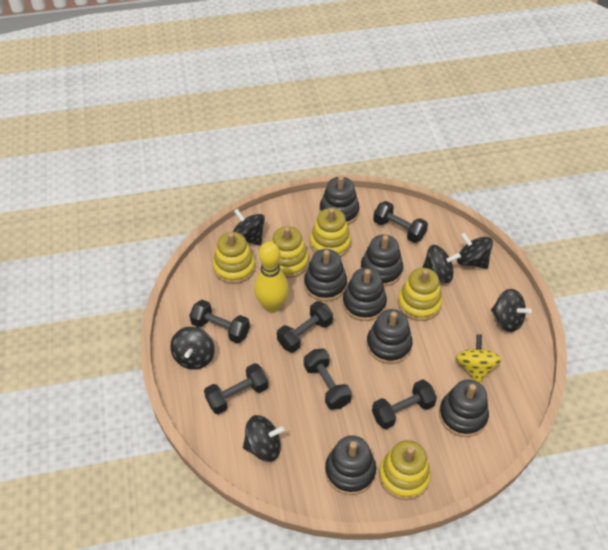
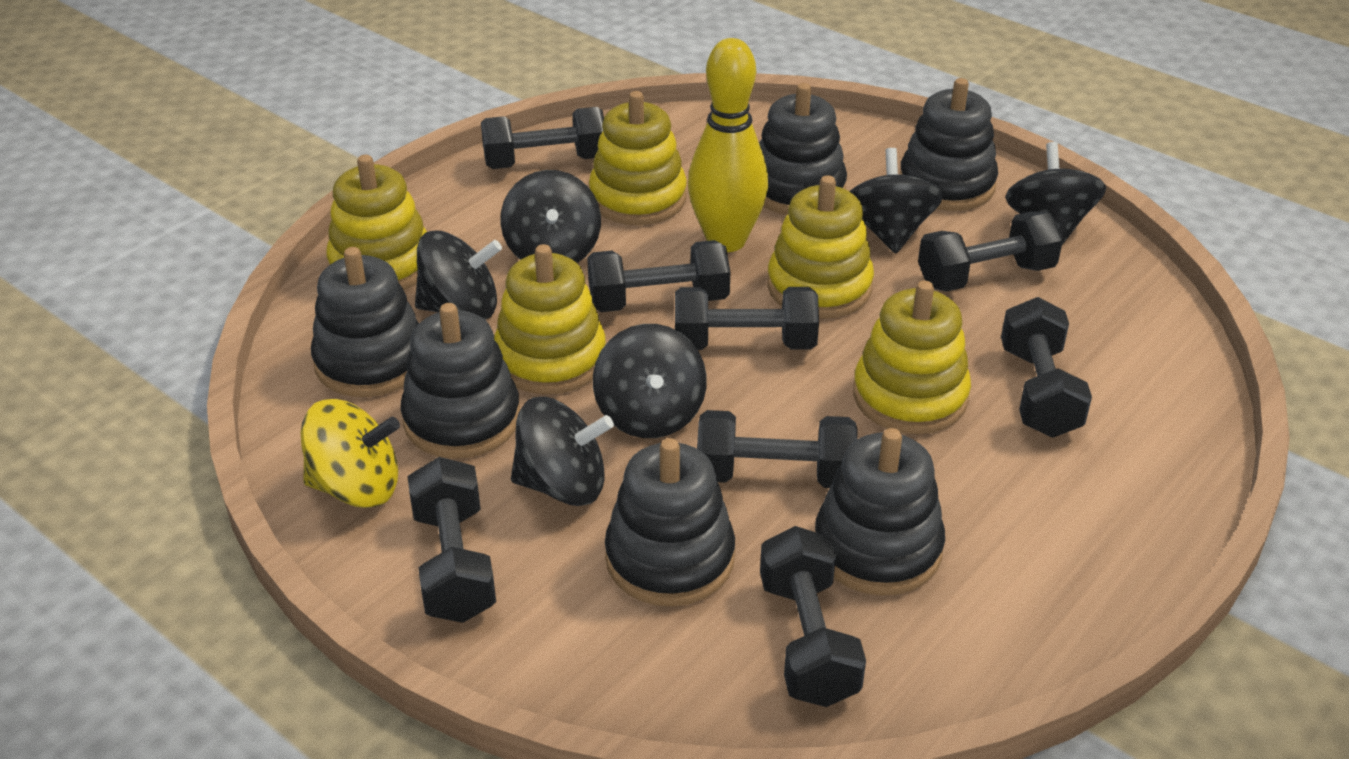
black dumbbell: 6 -> 8
black stacking toy: 7 -> 6

